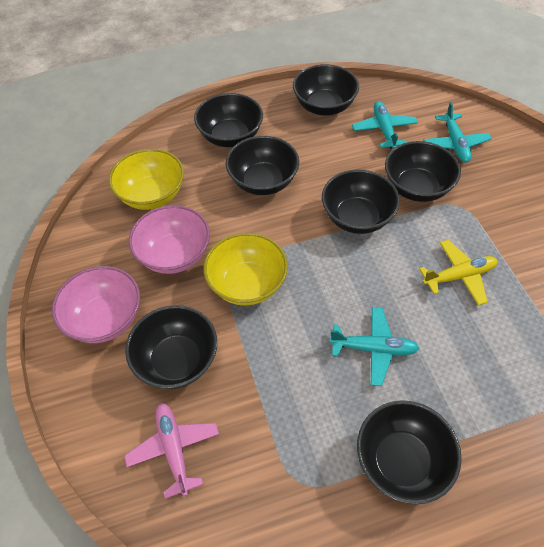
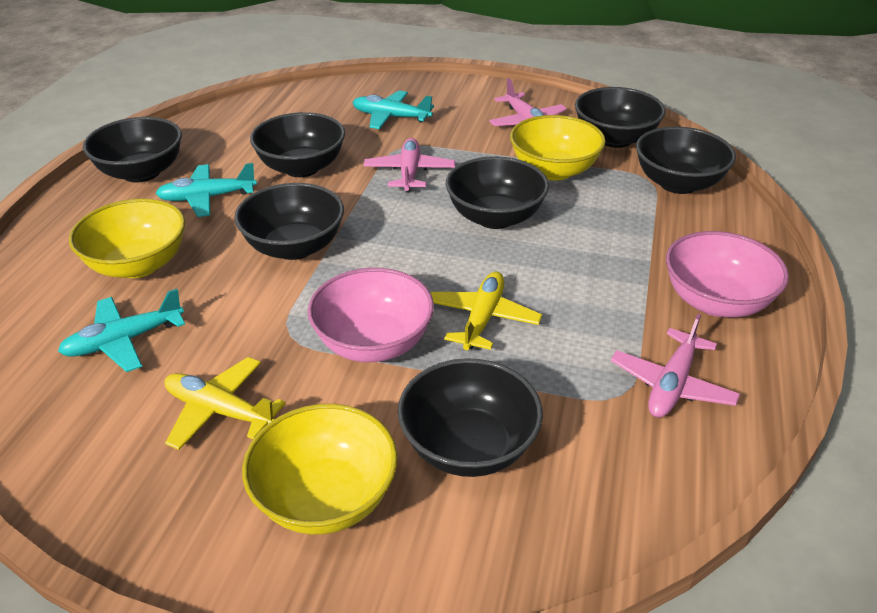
pink plane: 1 -> 3
yellow bowl: 2 -> 3
yellow plane: 1 -> 2

